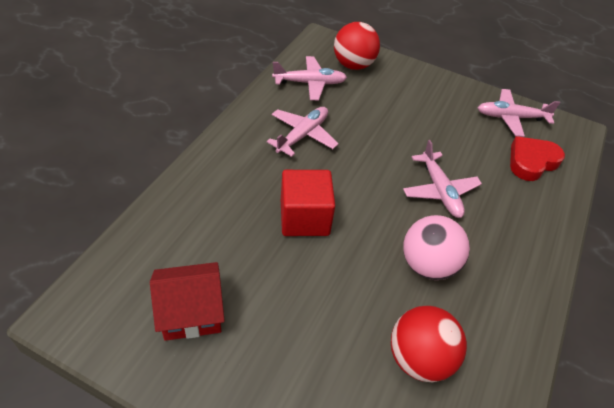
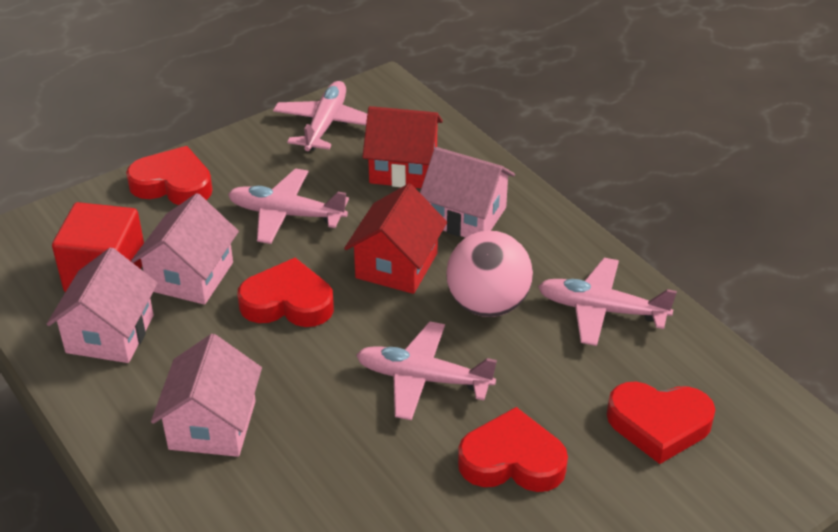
pink house: 0 -> 4
red ball: 2 -> 0
red heart: 1 -> 4
red house: 1 -> 2

